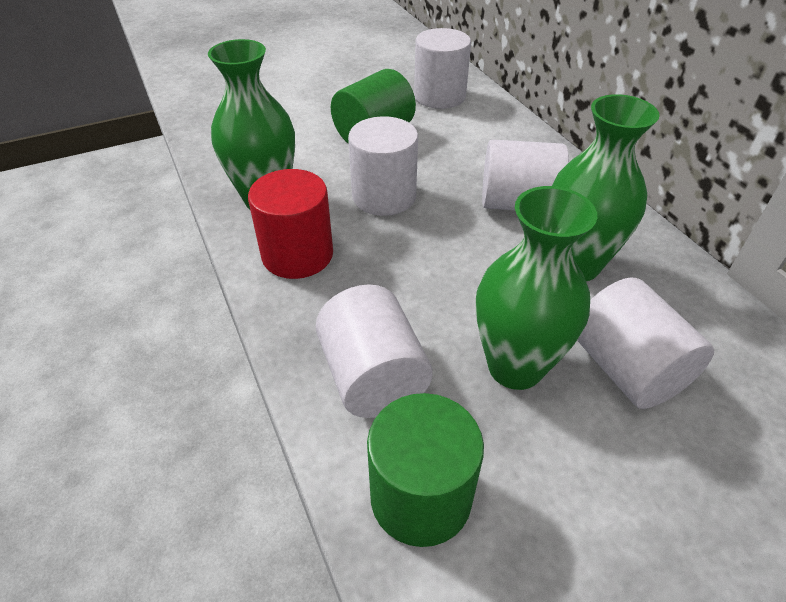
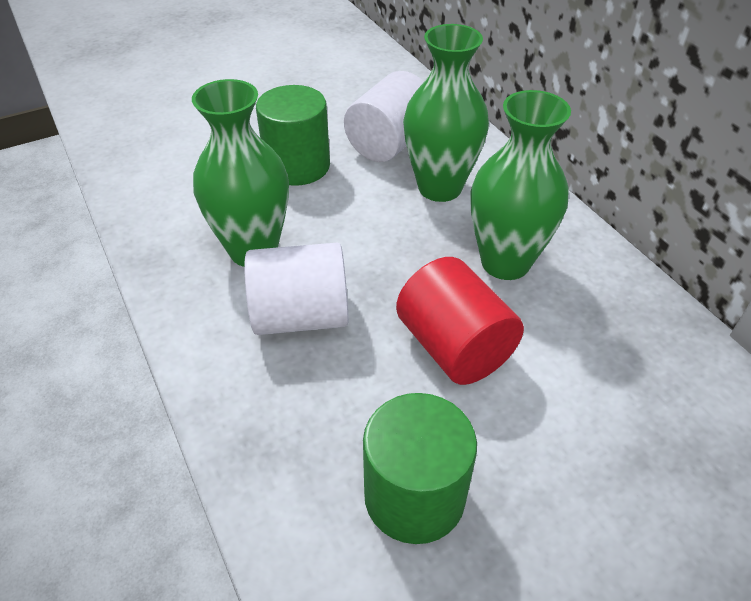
white cylinder: 5 -> 2

